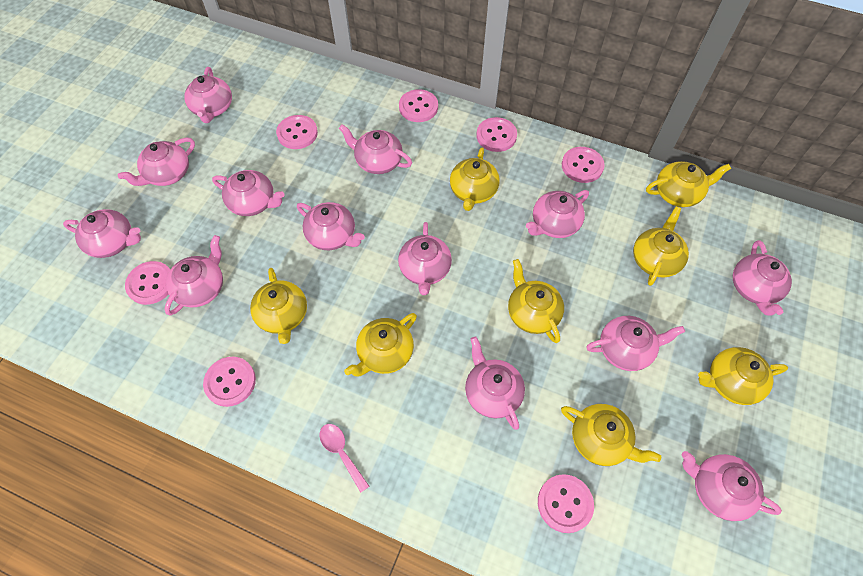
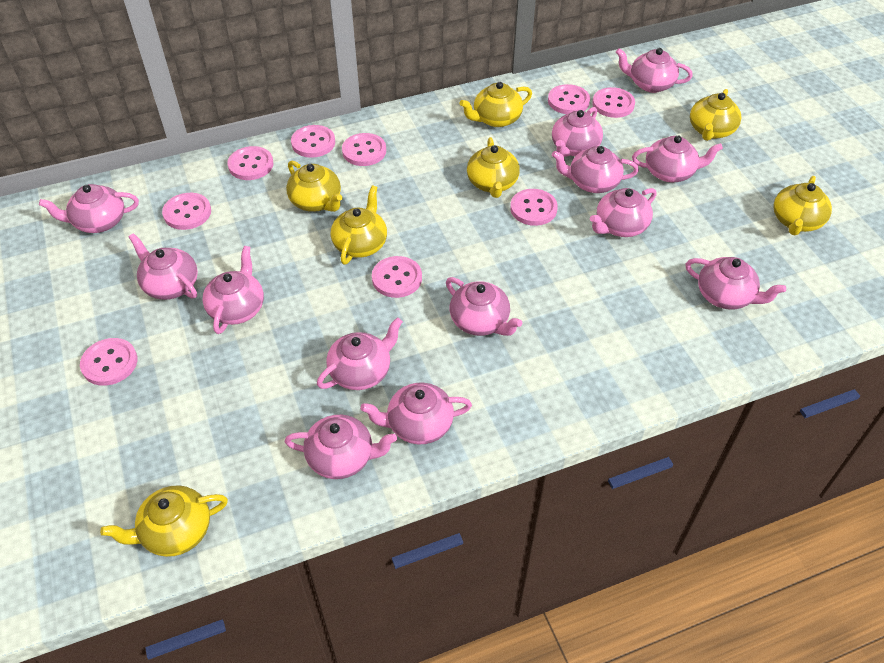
pink button: 7 -> 9
pink spoon: 1 -> 0
yellow teapot: 8 -> 7

